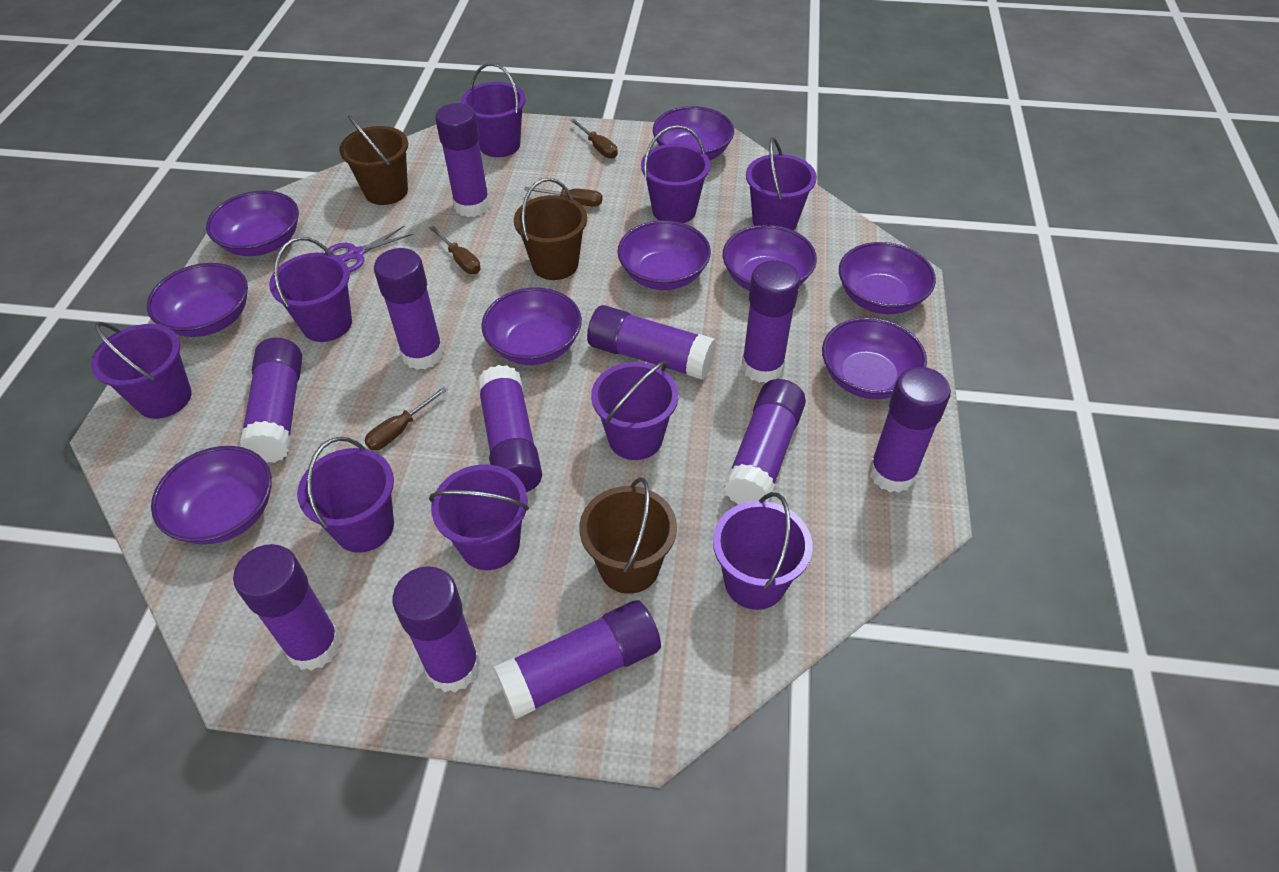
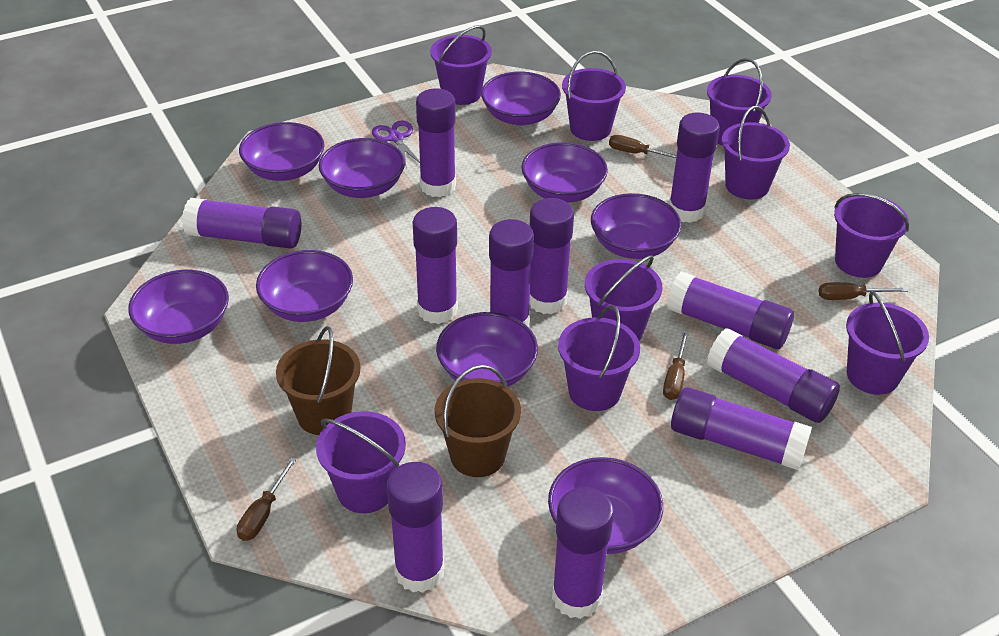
brown bucket: 3 -> 2

